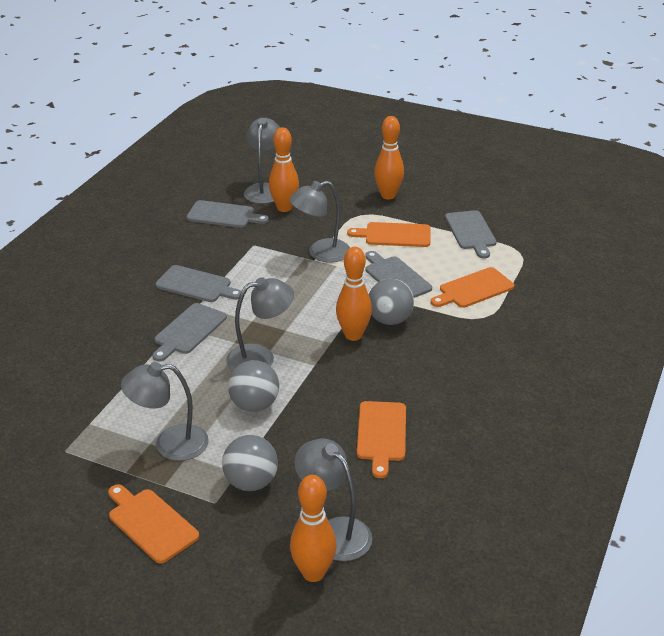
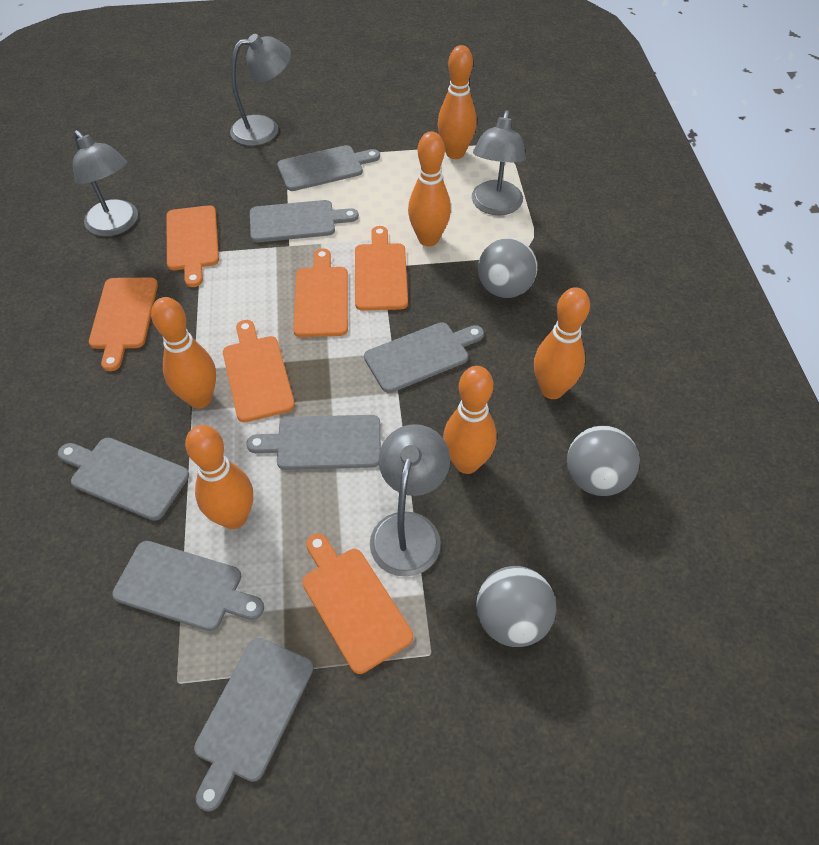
grey cutting board: 5 -> 7
grey lamp: 5 -> 4
orange bowling pin: 4 -> 6
orange cutting board: 4 -> 6

